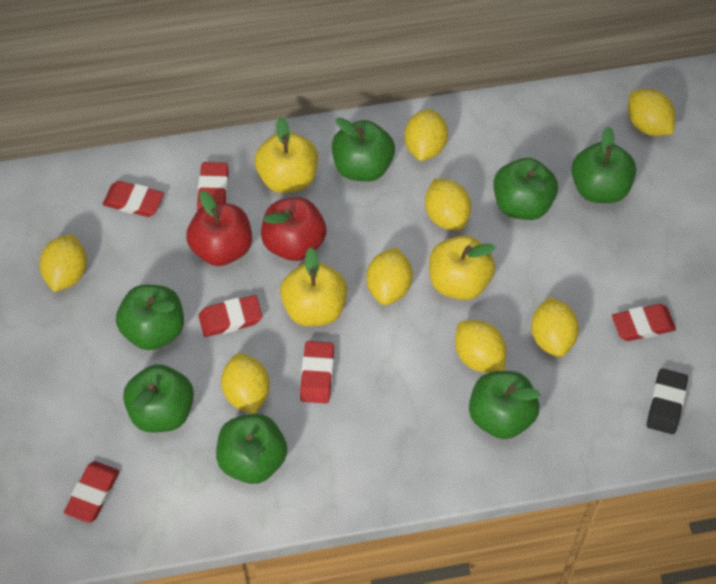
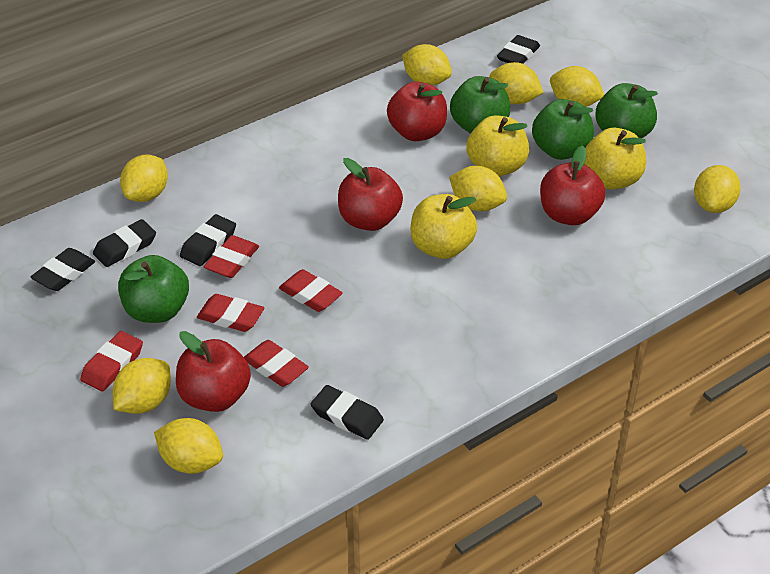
black eraser: 1 -> 5
green apple: 7 -> 4
red apple: 2 -> 4
red eraser: 6 -> 5

